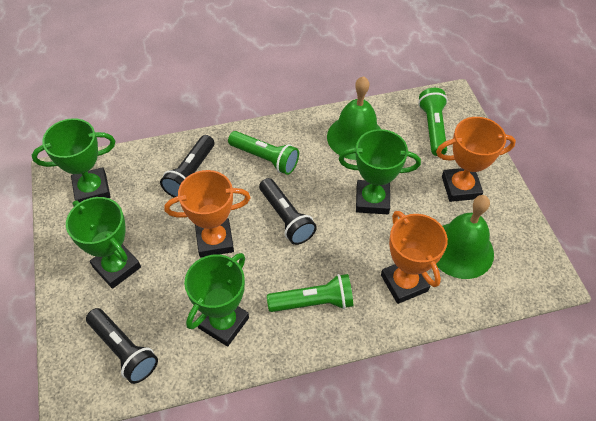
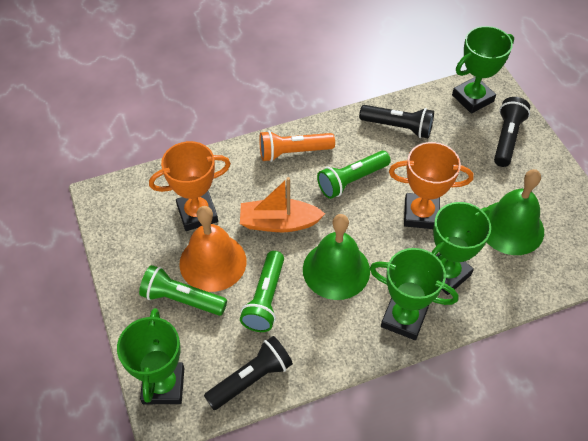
orange bell: 0 -> 1
orange boat: 0 -> 1
orange flashlight: 0 -> 1
orange trophy: 3 -> 2

